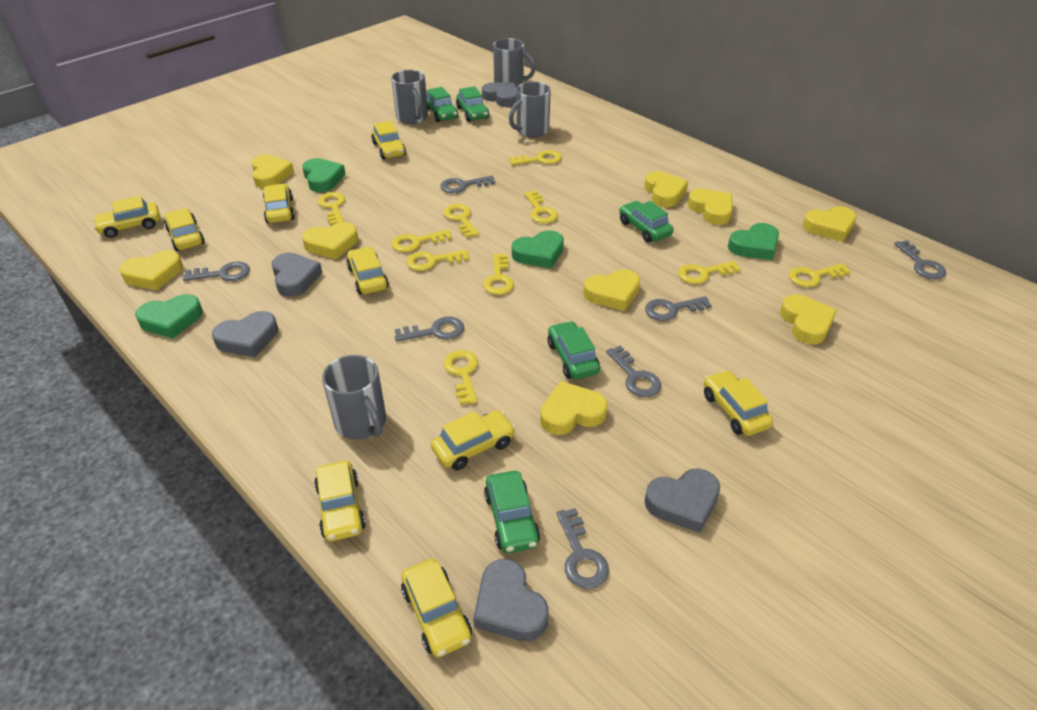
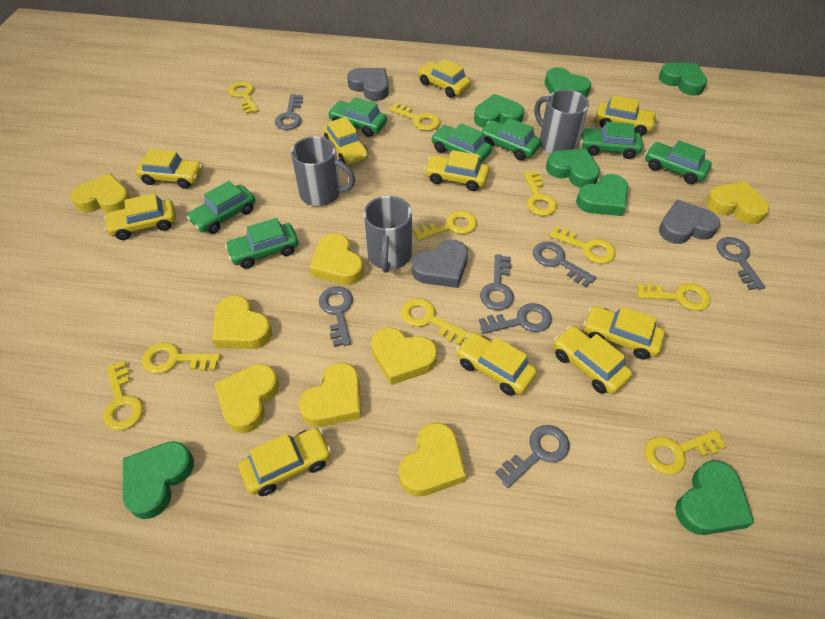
green car: 5 -> 7
green heart: 4 -> 7
grey heart: 5 -> 3
grey mug: 4 -> 3
yellow car: 9 -> 10
yellow heart: 9 -> 8

